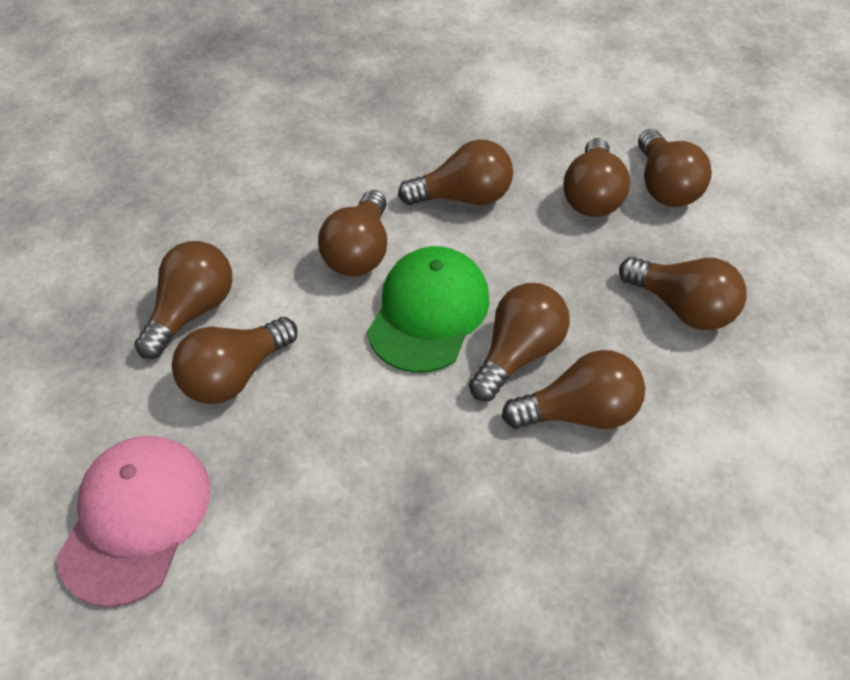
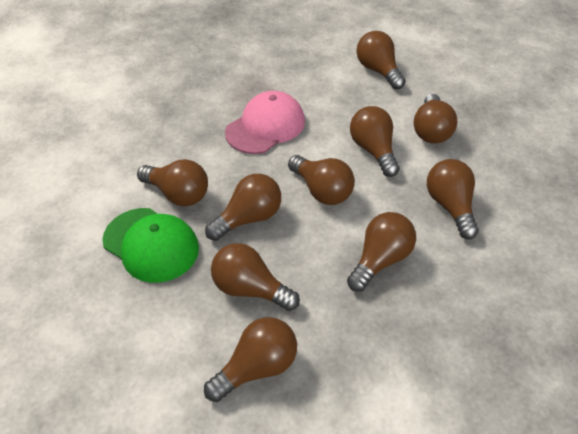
brown light bulb: 9 -> 10

